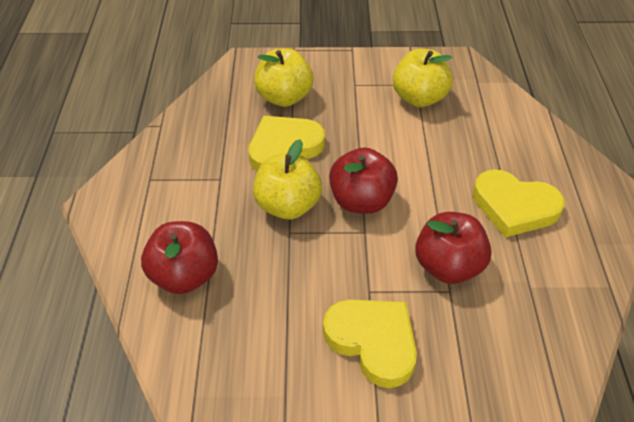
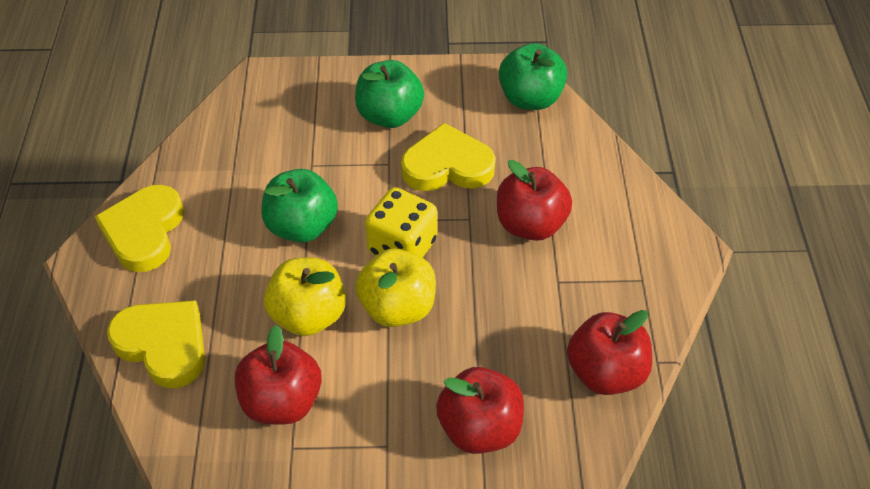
green apple: 0 -> 3
red apple: 3 -> 4
yellow apple: 3 -> 2
yellow dice: 0 -> 1

